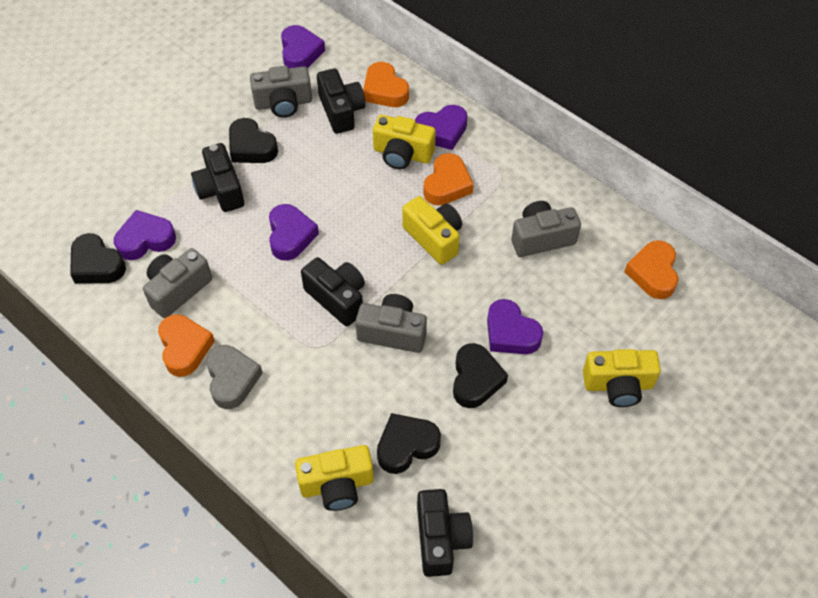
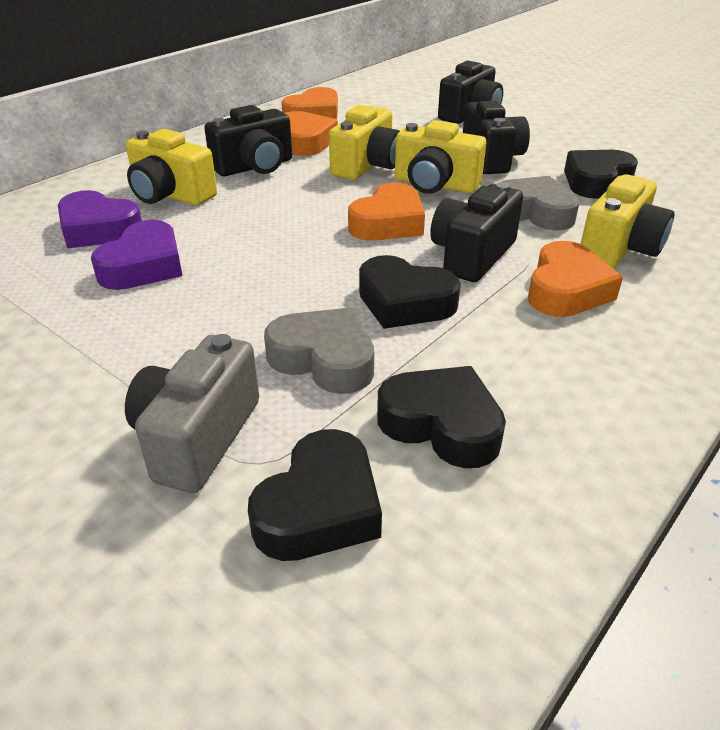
grey camera: 4 -> 1
grey heart: 1 -> 2
purple heart: 5 -> 2

